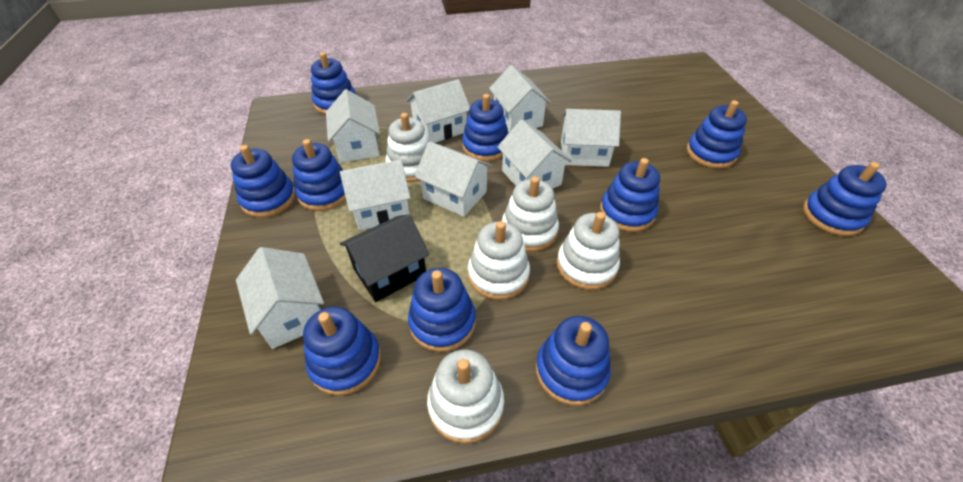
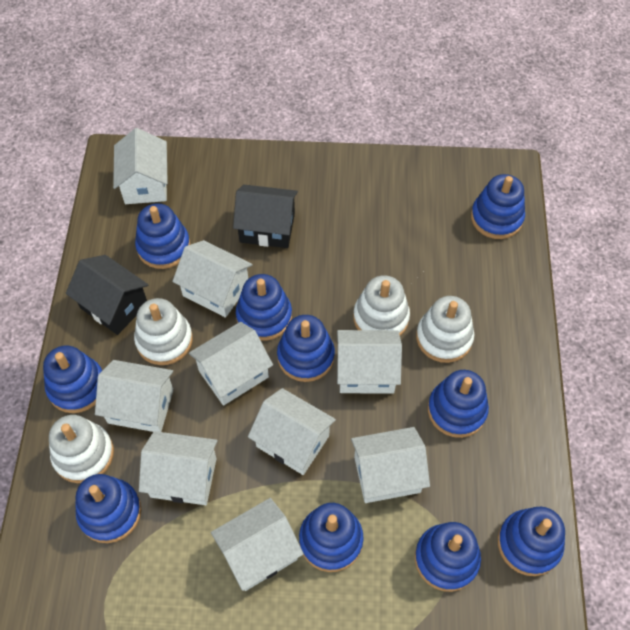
black house: 1 -> 2
white house: 8 -> 9
white stacking toy: 5 -> 4

